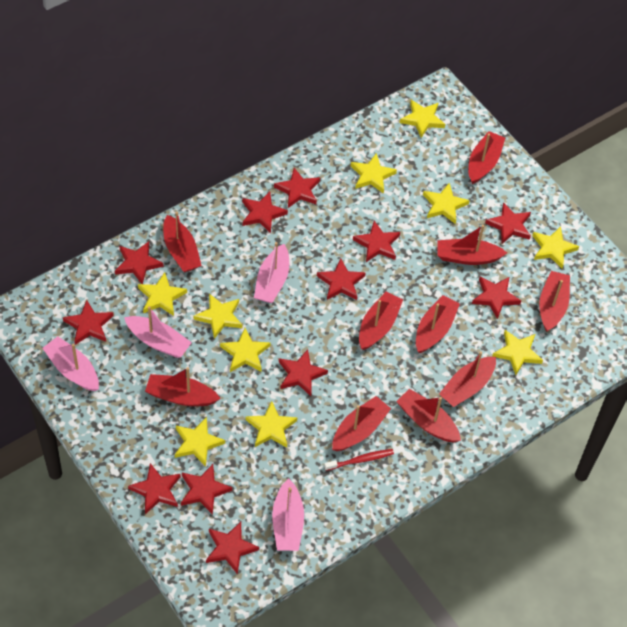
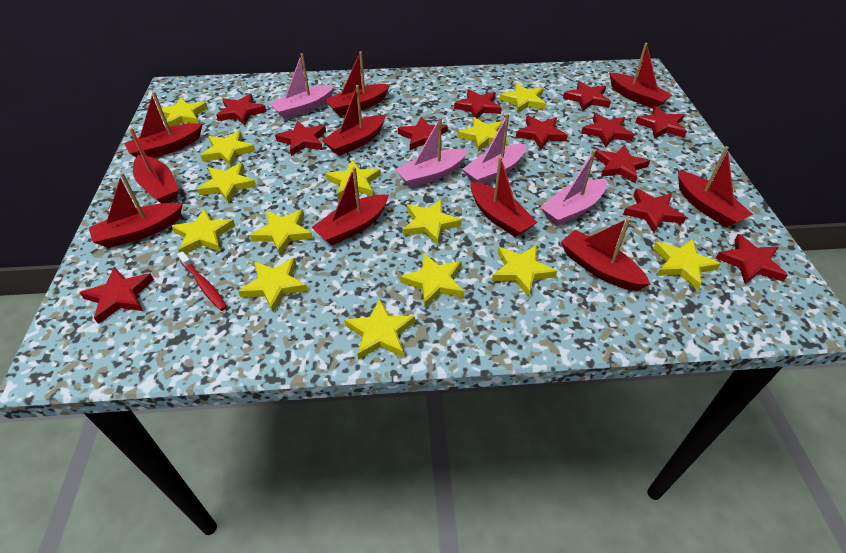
yellow star: 10 -> 14

